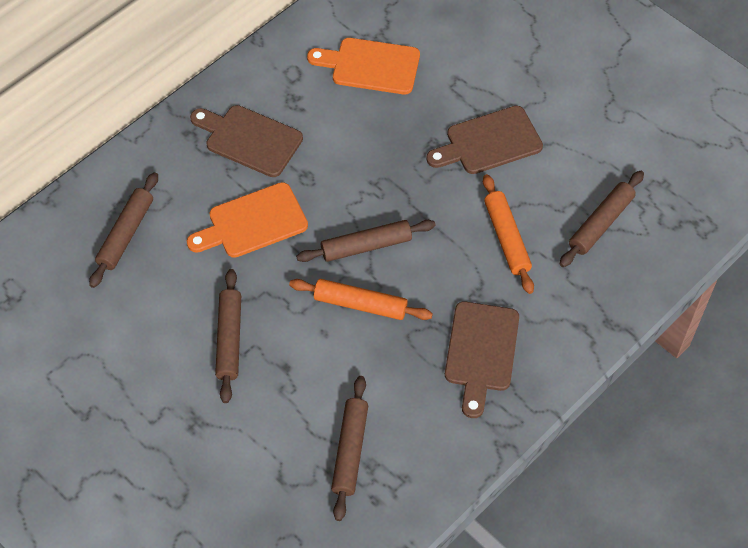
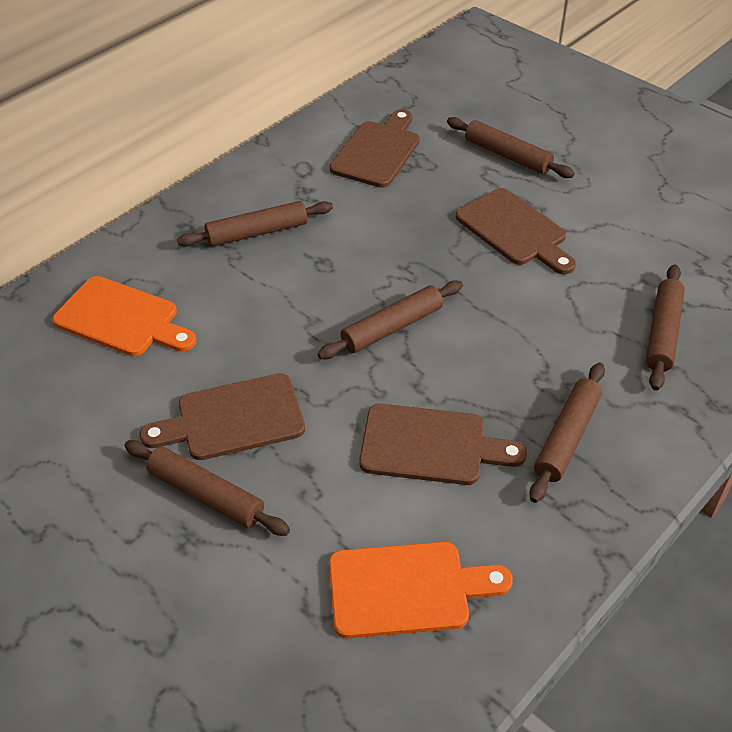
brown cutting board: 3 -> 4
brown rolling pin: 5 -> 6
orange rolling pin: 2 -> 0

